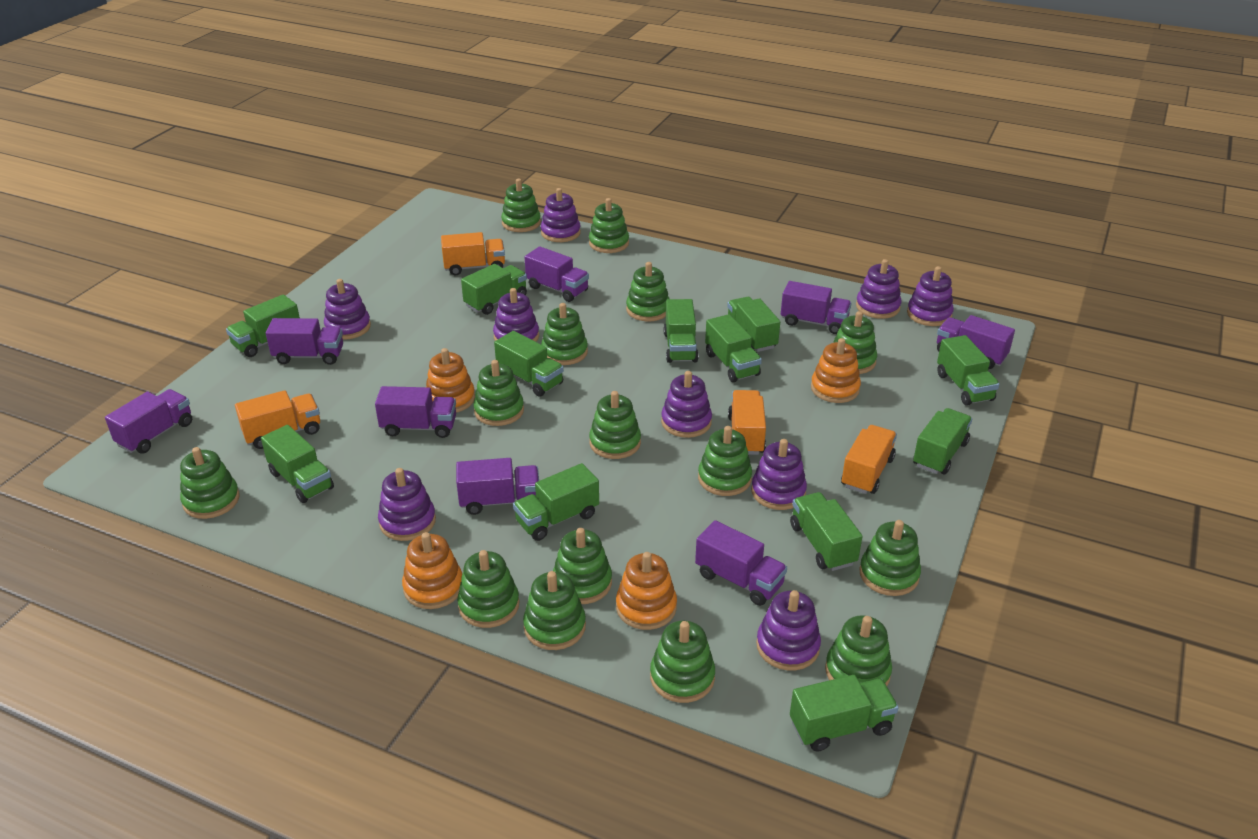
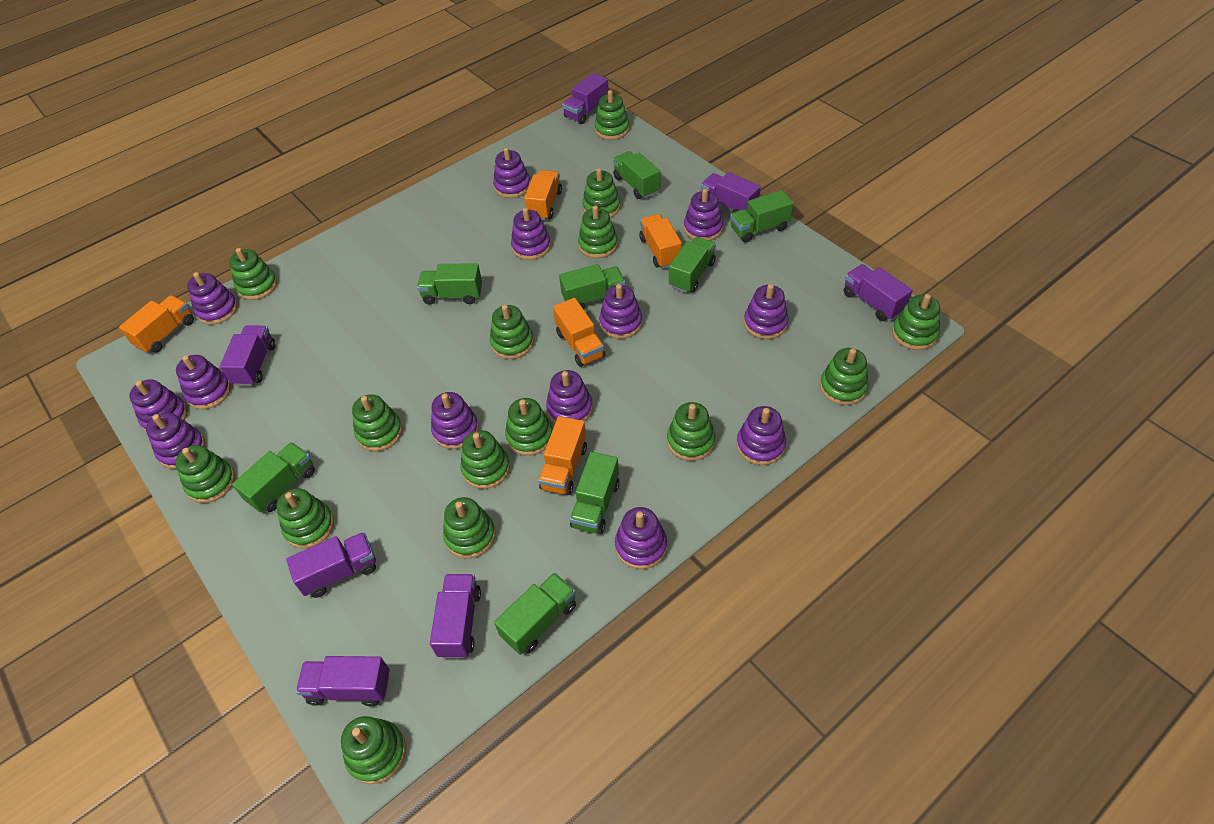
green truck: 12 -> 8
orange stacking toy: 4 -> 0
orange truck: 4 -> 5
purple stacking toy: 9 -> 13
purple truck: 8 -> 7

